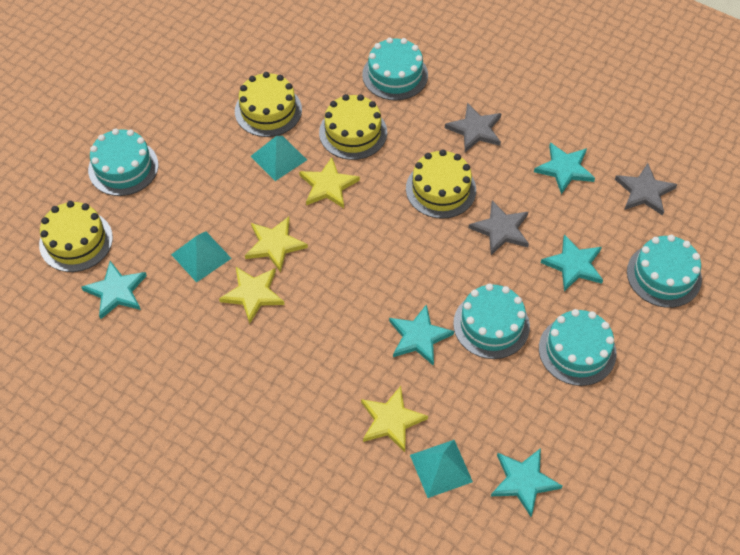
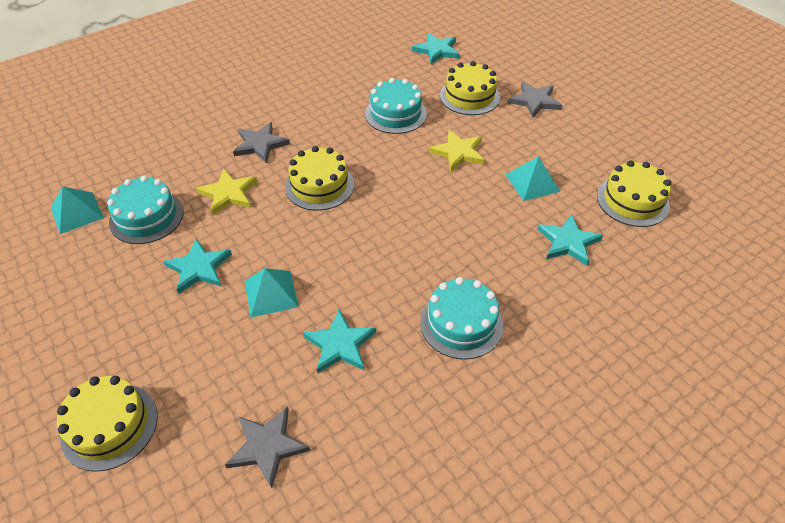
turquoise cake: 5 -> 3
turquoise star: 5 -> 4
yellow star: 4 -> 2

